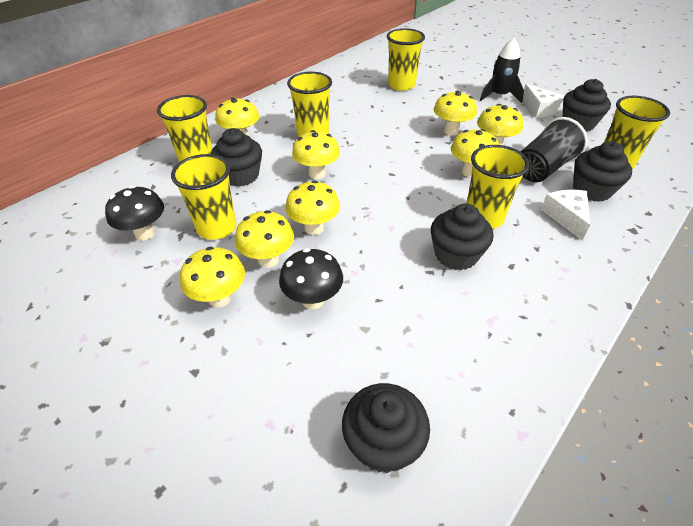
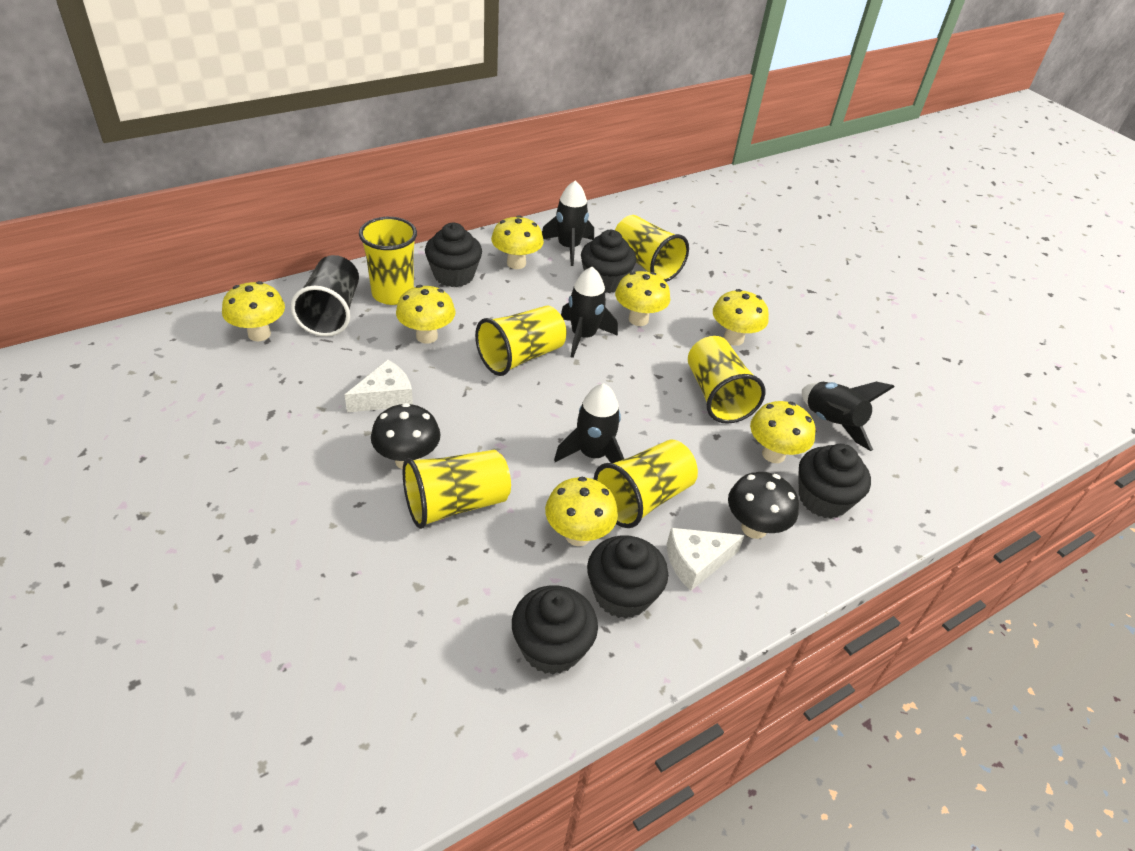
black rocket: 1 -> 4
yellow mushroom: 8 -> 7

